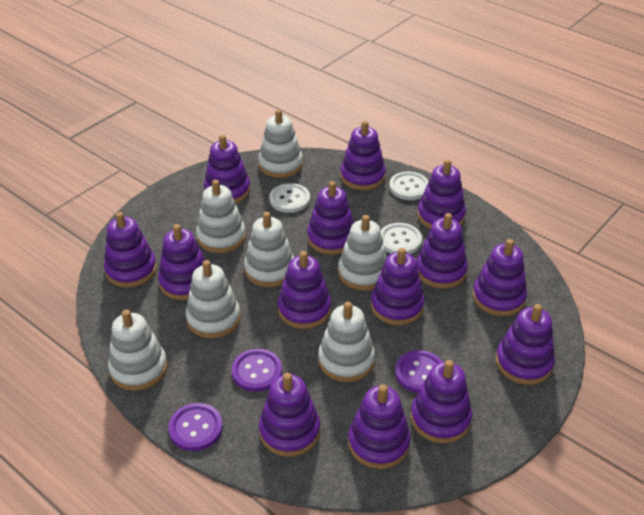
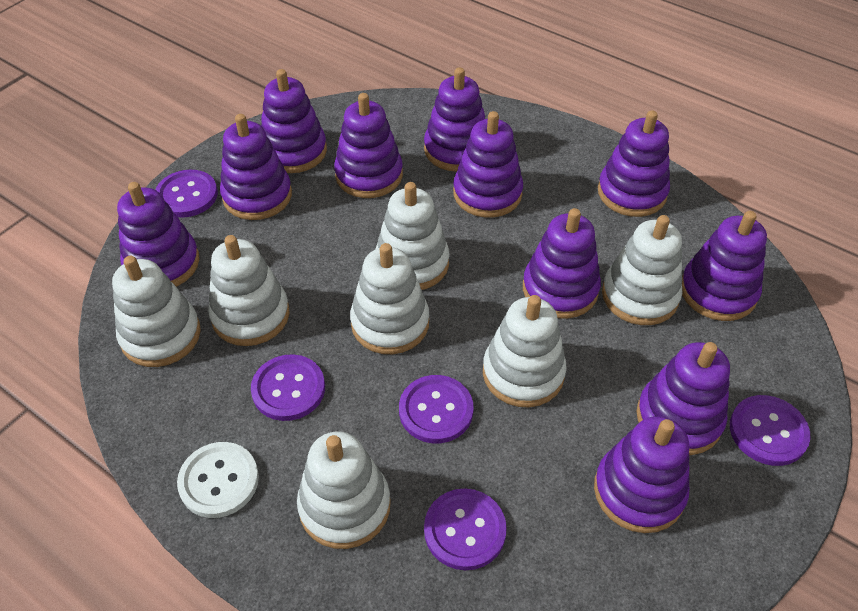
purple button: 3 -> 5
purple stacking toy: 14 -> 11
white button: 3 -> 1

